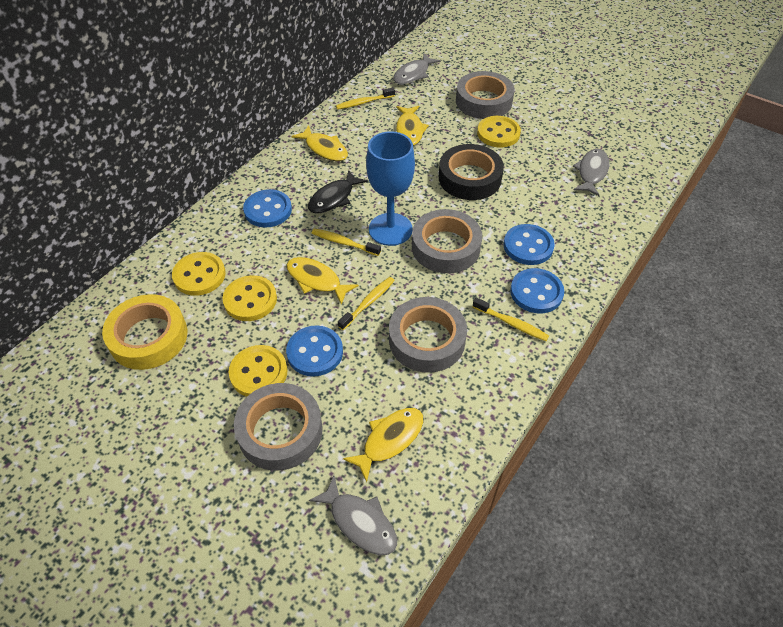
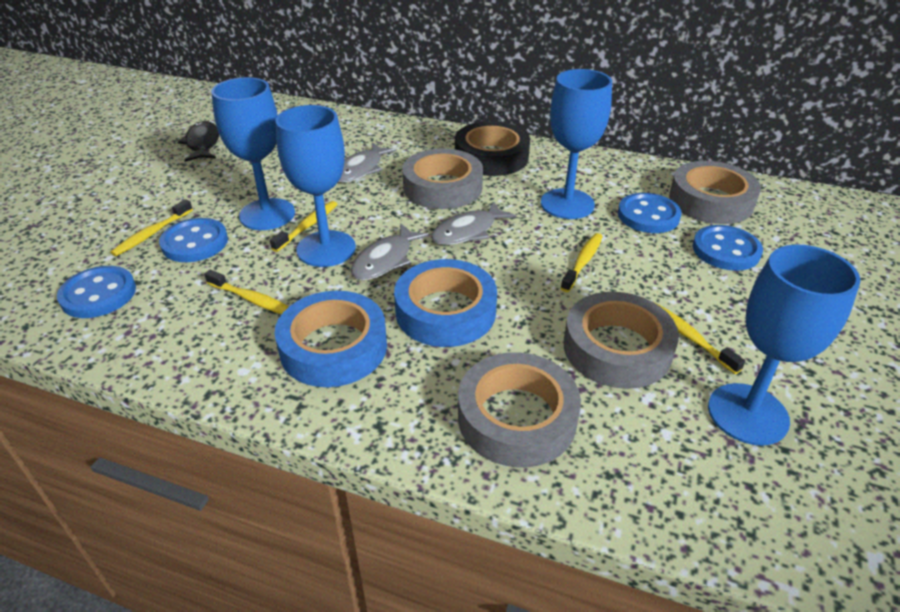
blue goblet: 1 -> 4
blue tape: 0 -> 2
yellow button: 4 -> 0
yellow fish: 4 -> 0
yellow tape: 1 -> 0
yellow toothbrush: 4 -> 5

